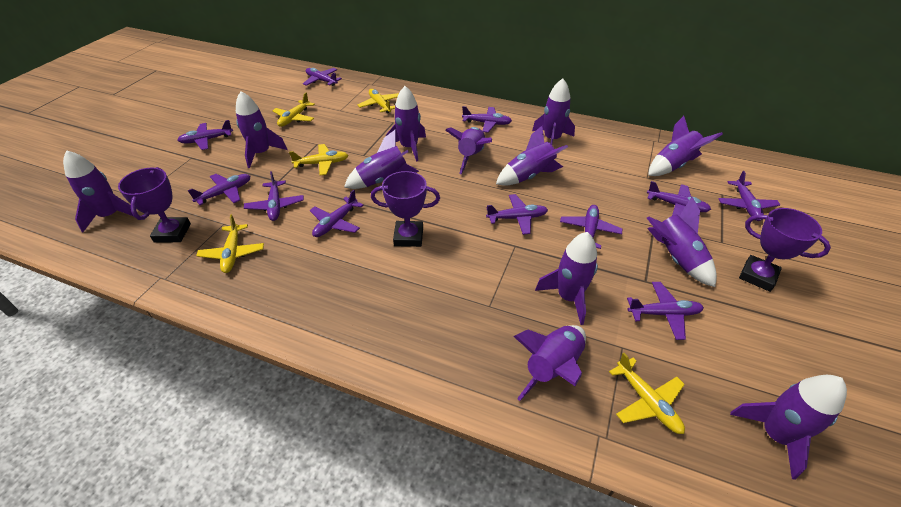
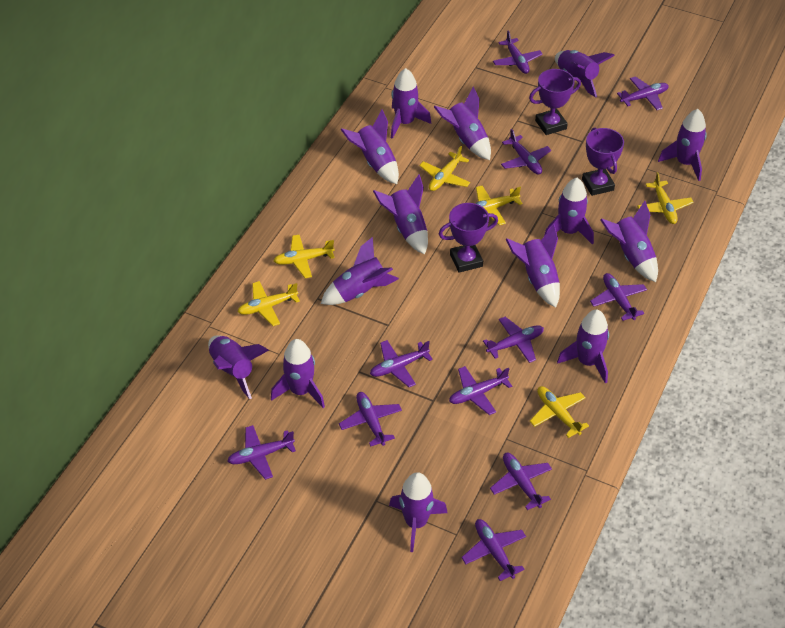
purple rocket: 12 -> 14
yellow plane: 5 -> 6

